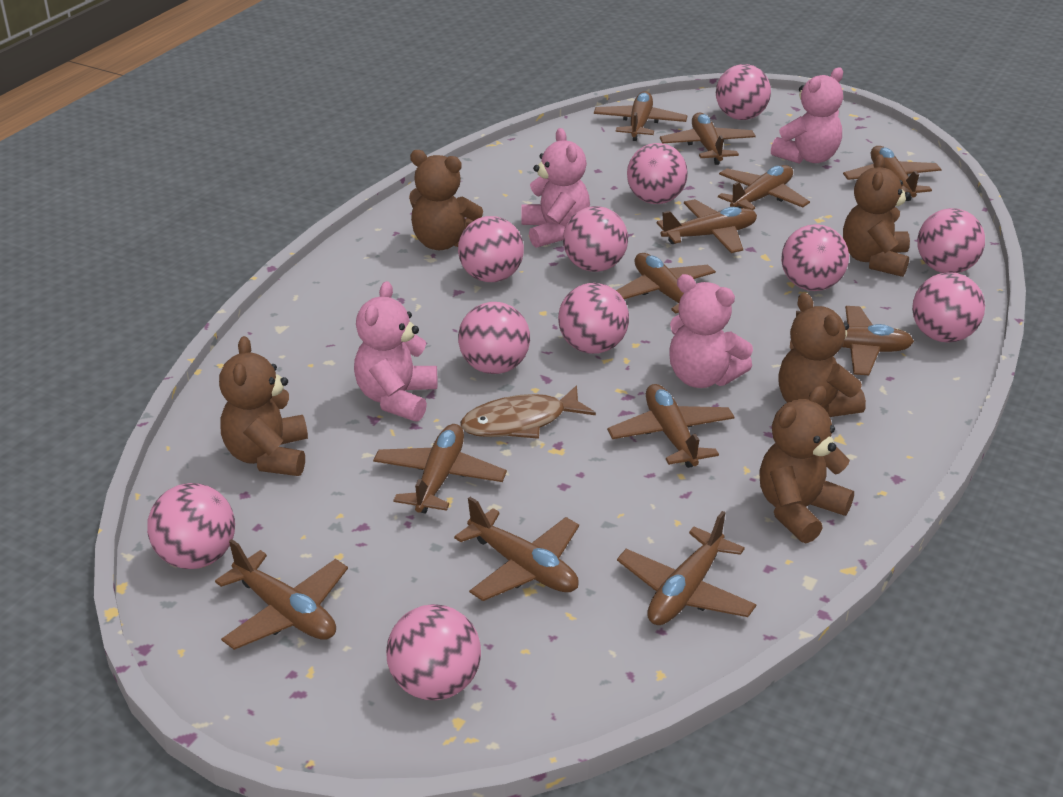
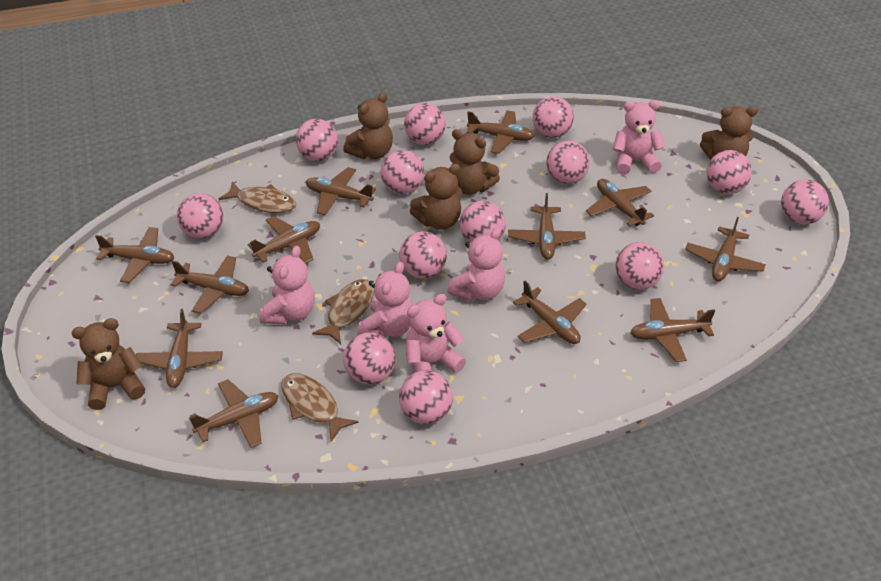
brown fish: 1 -> 3
pink ball: 11 -> 13
pink teddy bear: 4 -> 5

